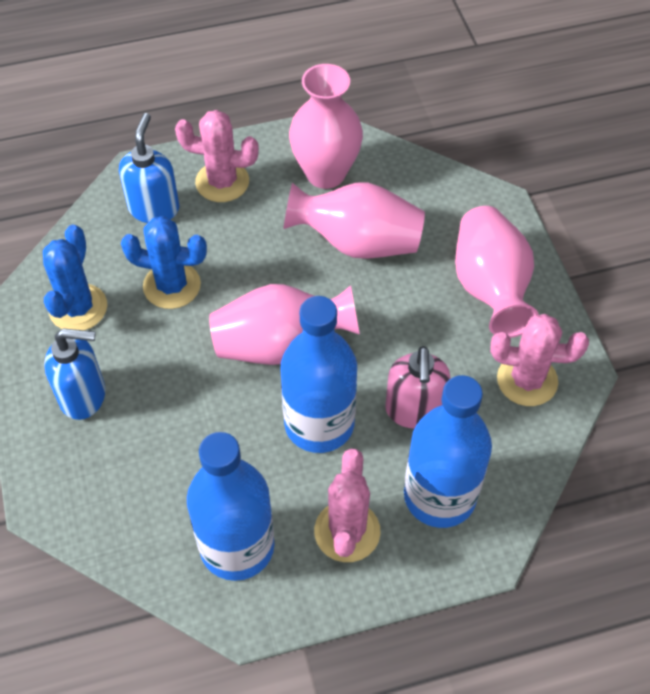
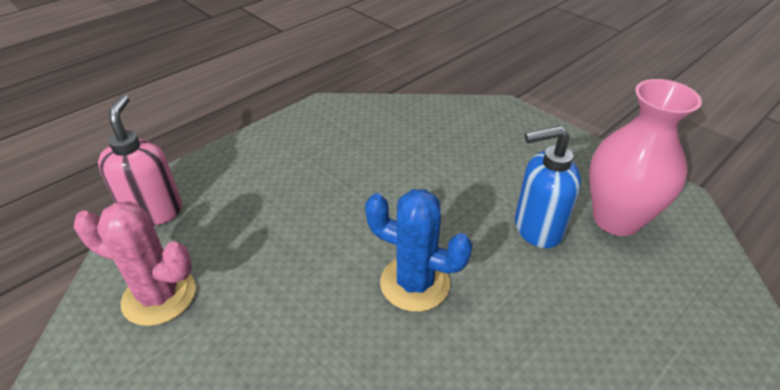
blue bottle: 3 -> 0
blue cactus: 2 -> 1
blue soap dispenser: 2 -> 1
pink cactus: 3 -> 1
pink vase: 4 -> 1

